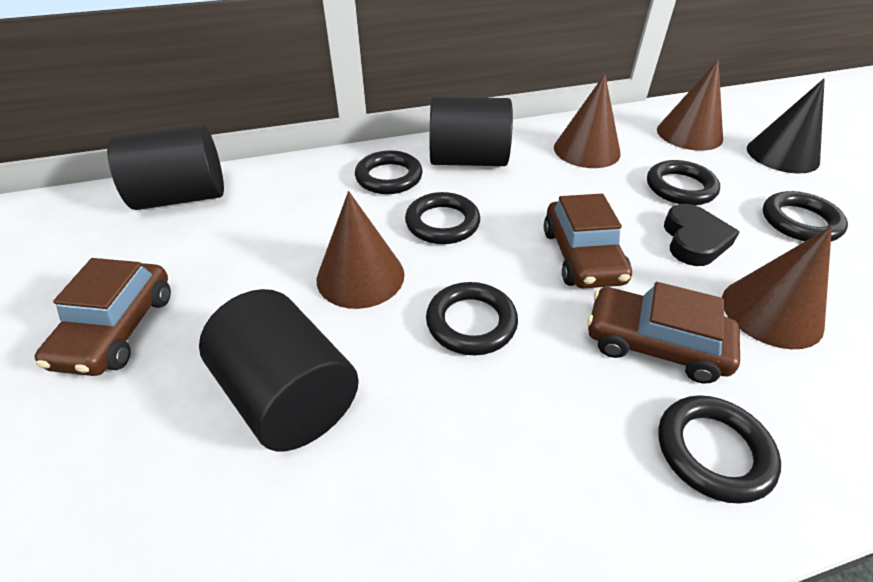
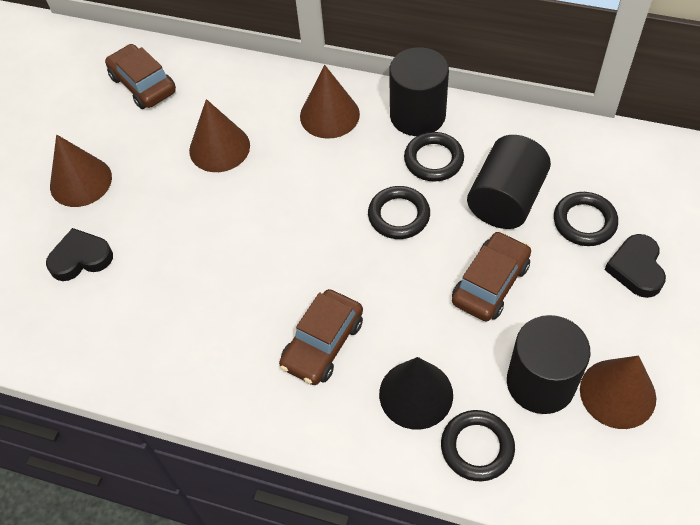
black heart: 1 -> 2
black ring: 6 -> 4

